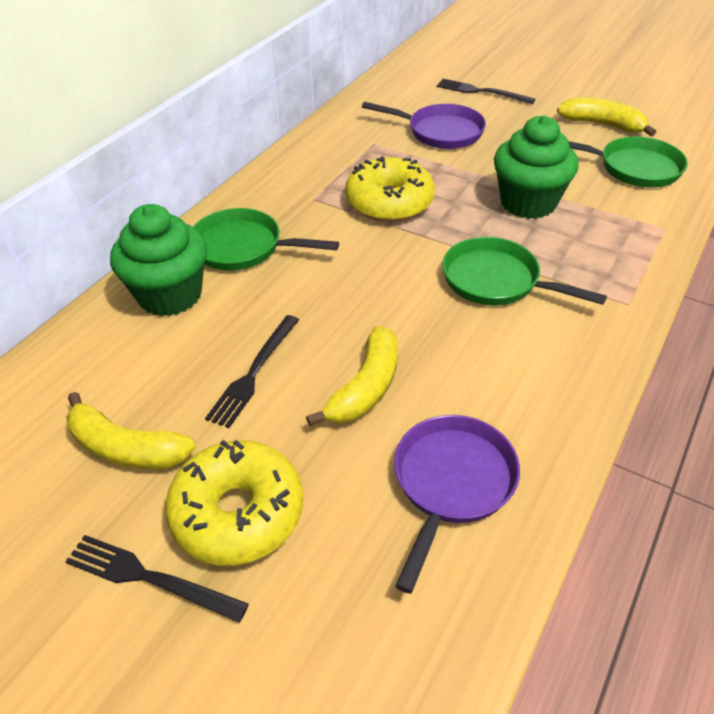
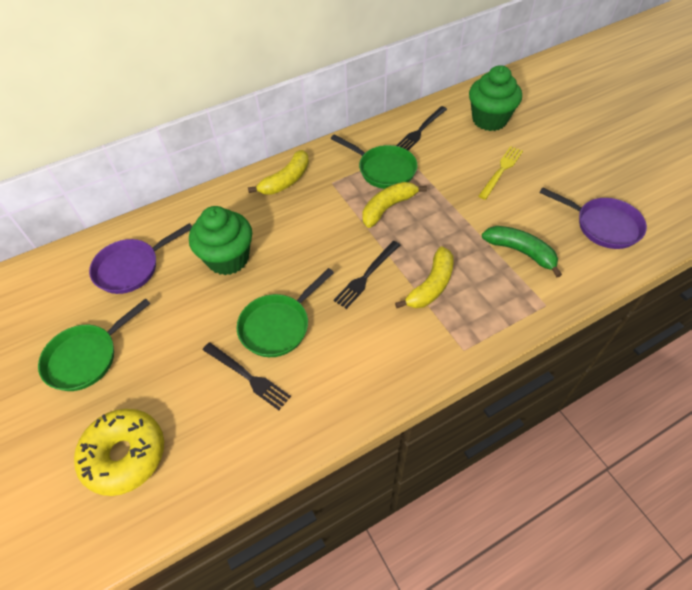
green banana: 0 -> 1
yellow donut: 2 -> 1
yellow fork: 0 -> 1

